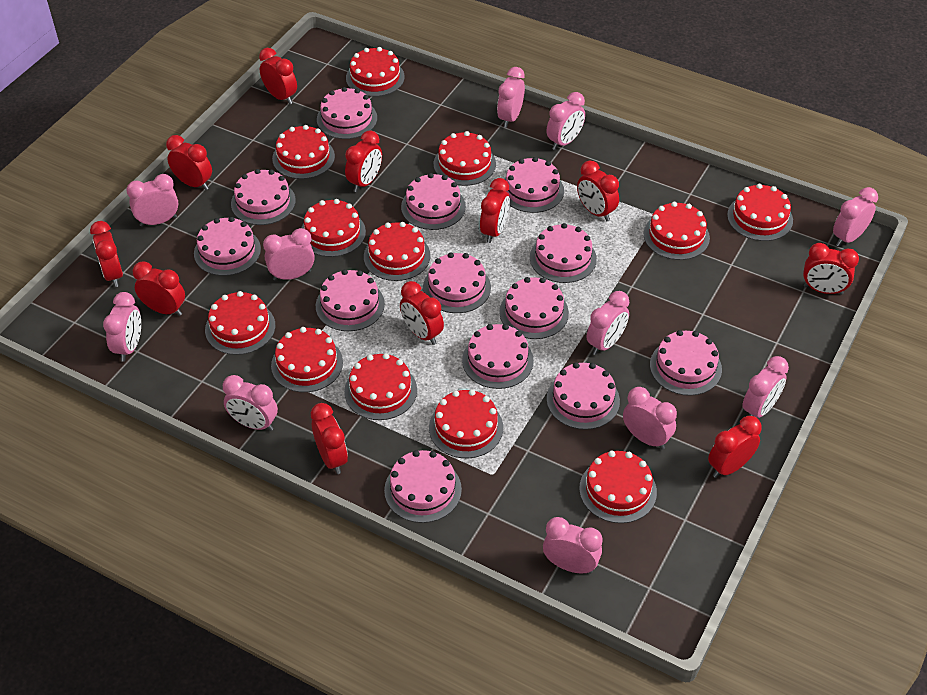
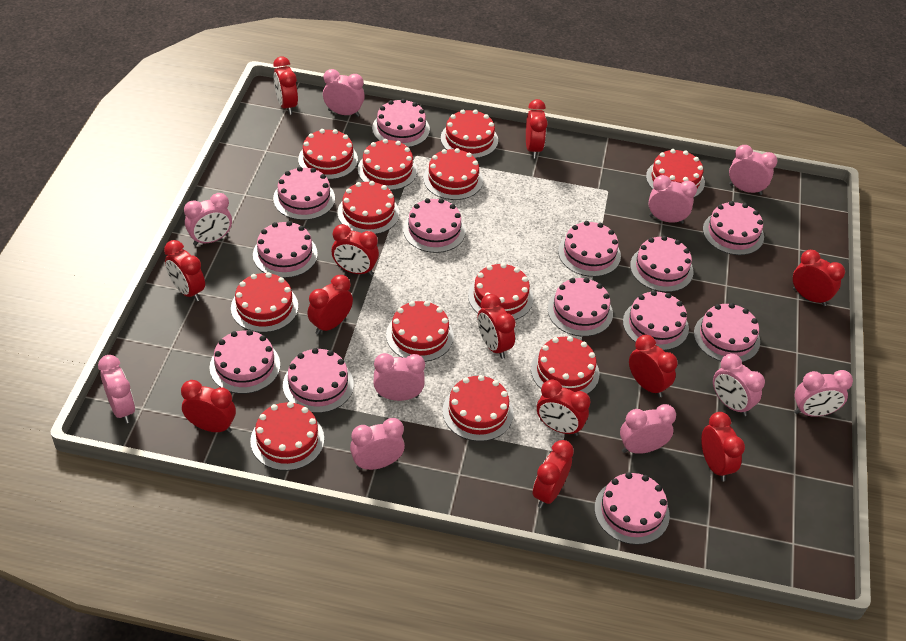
pink clock: 11 -> 10
red clock: 11 -> 12

